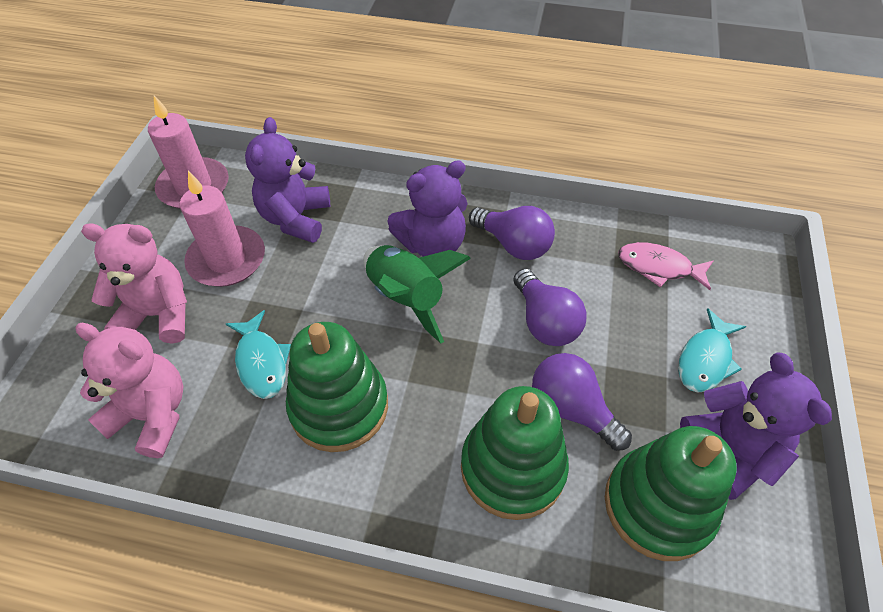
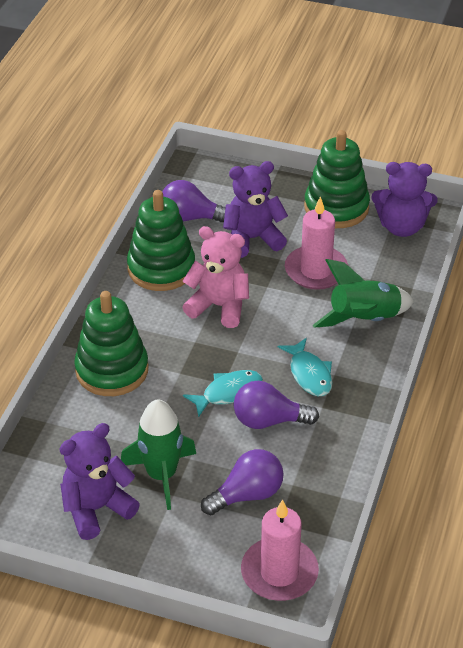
green rocket: 1 -> 2
pink fish: 1 -> 0
pink teddy bear: 2 -> 1

